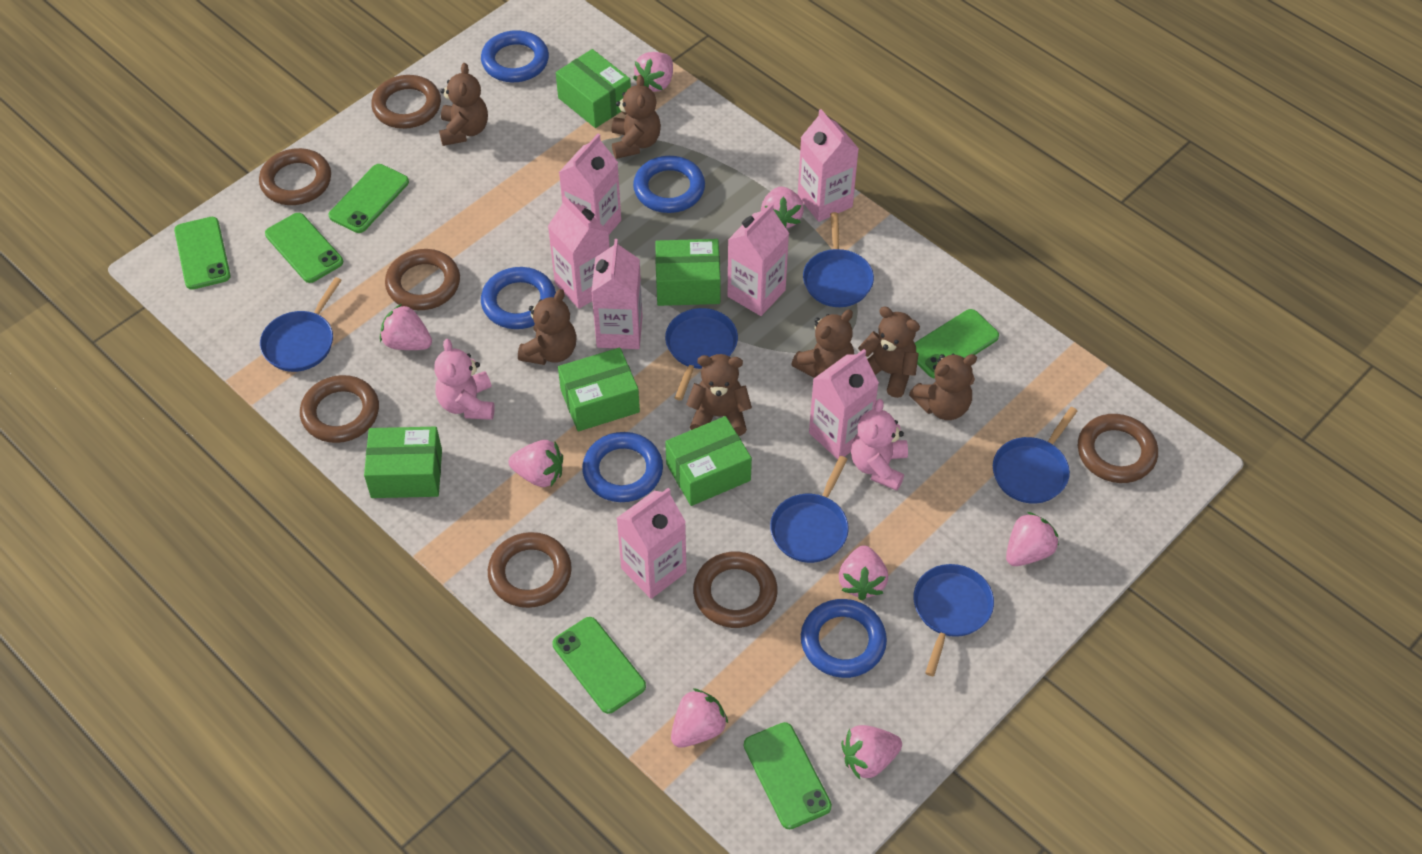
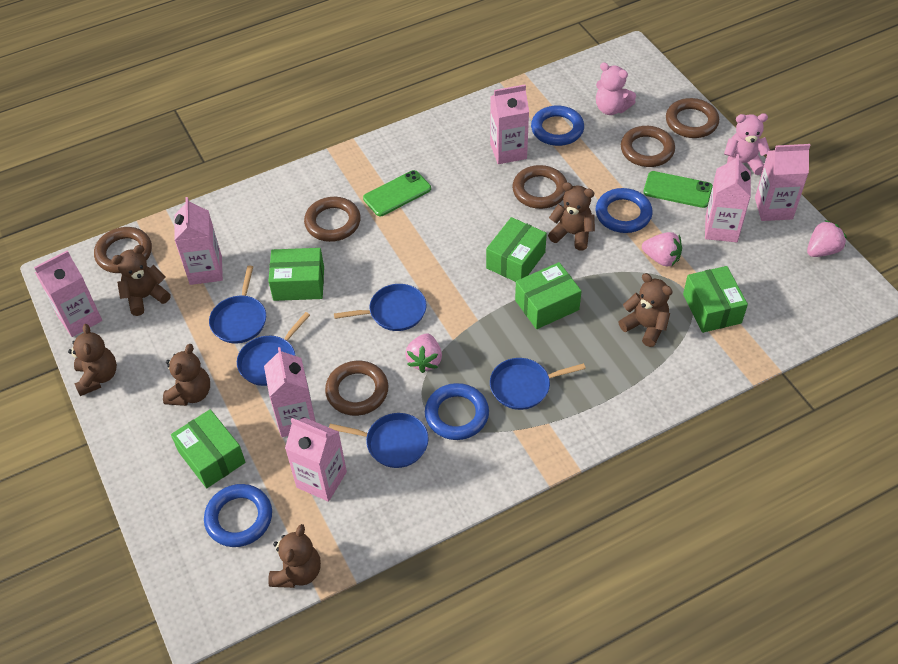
blue pan: 6 -> 5
blue ring: 5 -> 4
brown ring: 7 -> 6
brown teddy bear: 7 -> 6
green phone: 6 -> 2
pink strawberry: 8 -> 3

